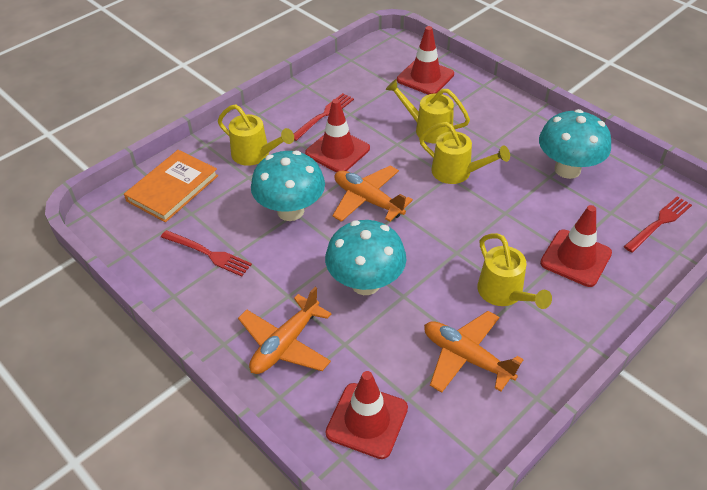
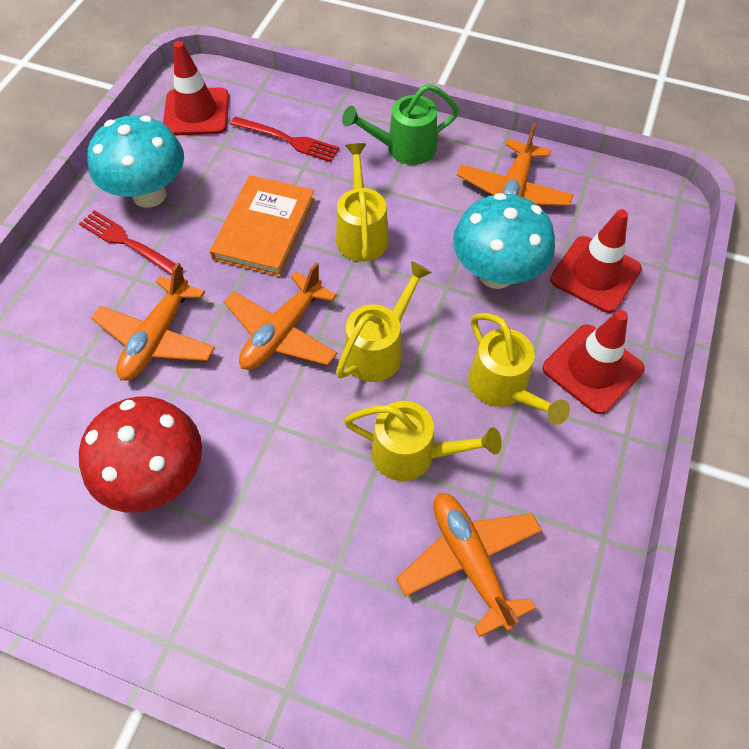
green watering can: 0 -> 1
orange plane: 3 -> 4
red fork: 3 -> 2
red mushroom: 0 -> 1
red traffic cone: 4 -> 3
turquoise mushroom: 3 -> 2

